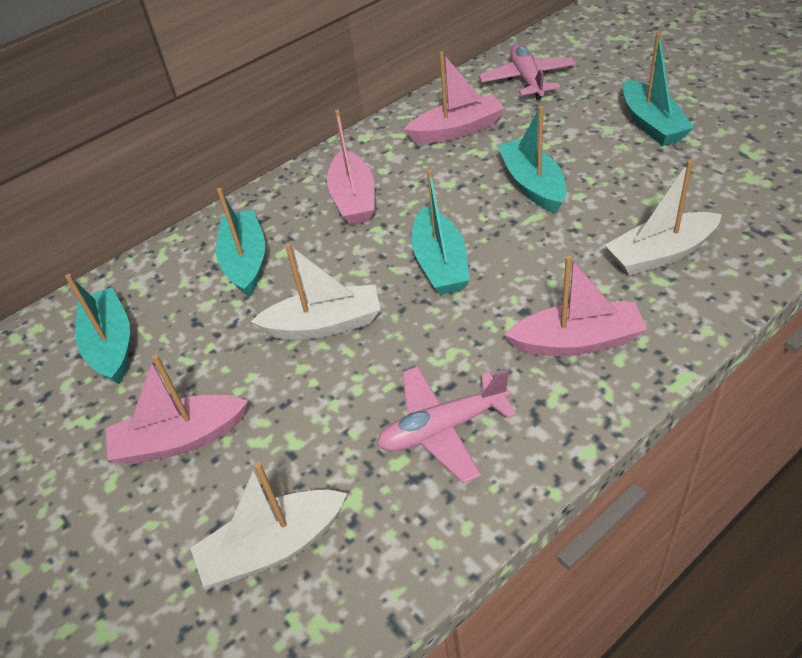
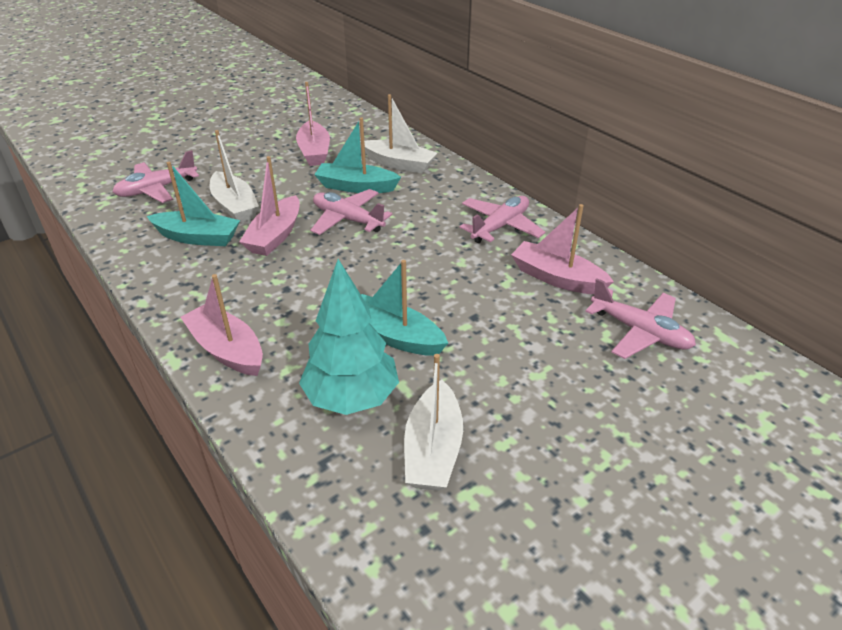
pink plane: 2 -> 4
turquoise boat: 5 -> 3
turquoise tree: 0 -> 1

